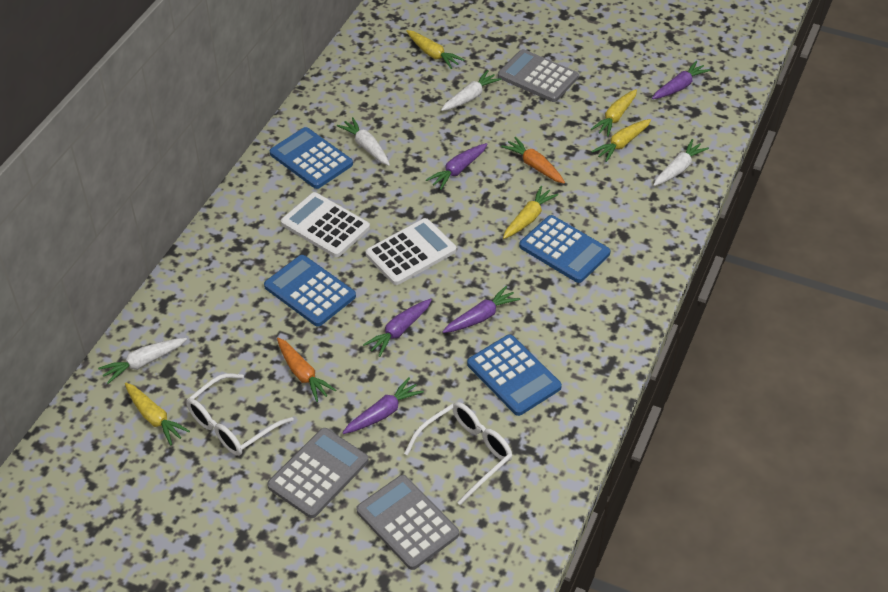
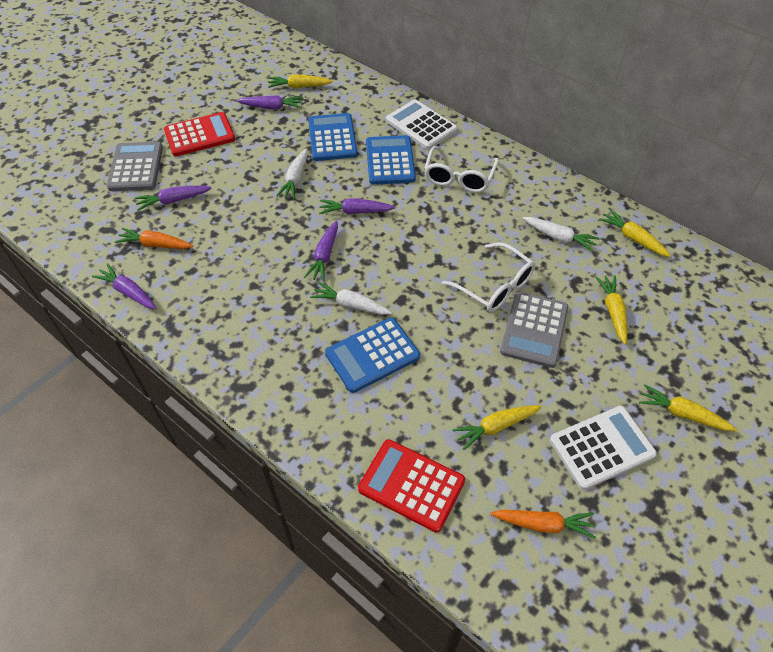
blue calculator: 4 -> 3
grey calculator: 3 -> 2
red calculator: 0 -> 2
white carrot: 4 -> 3

